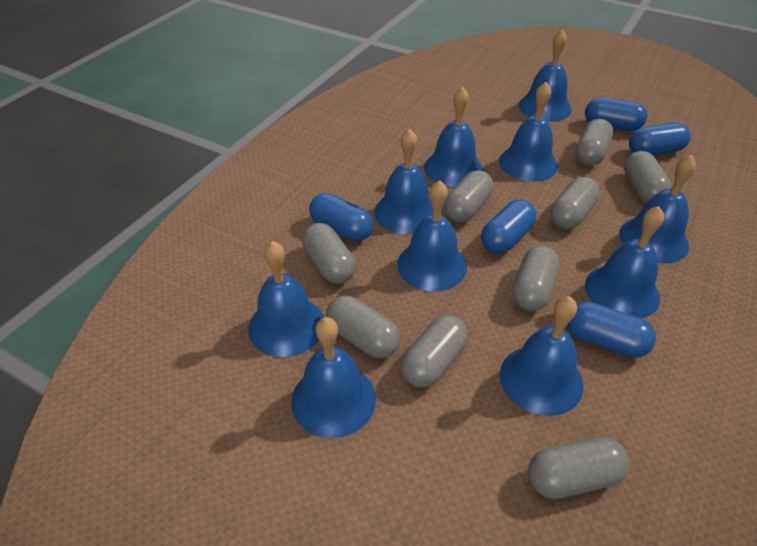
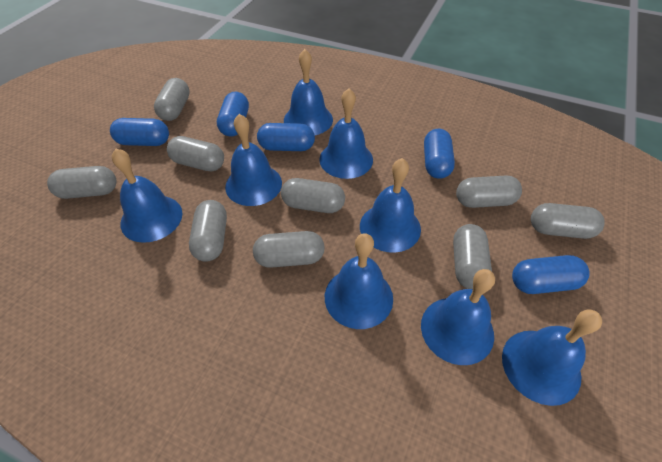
blue bell: 10 -> 8

